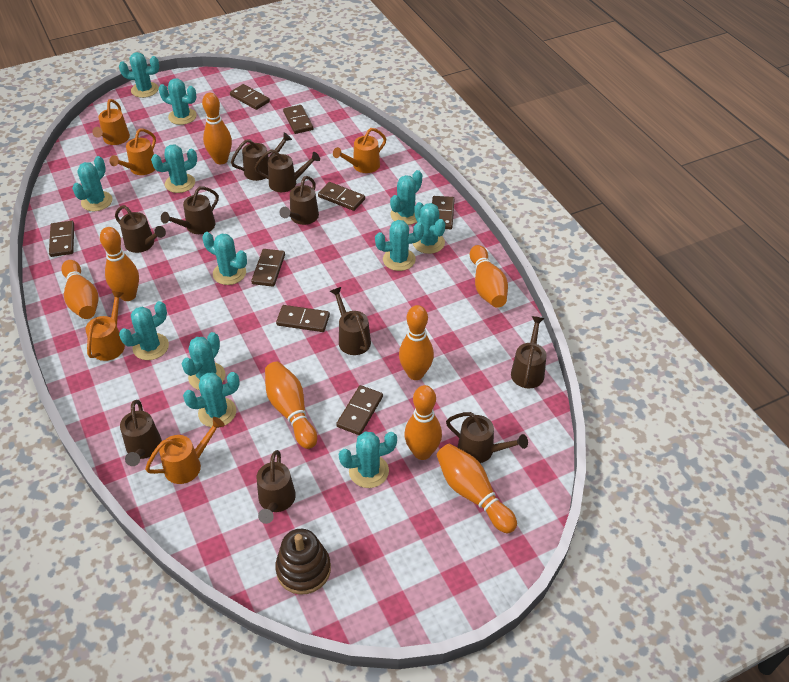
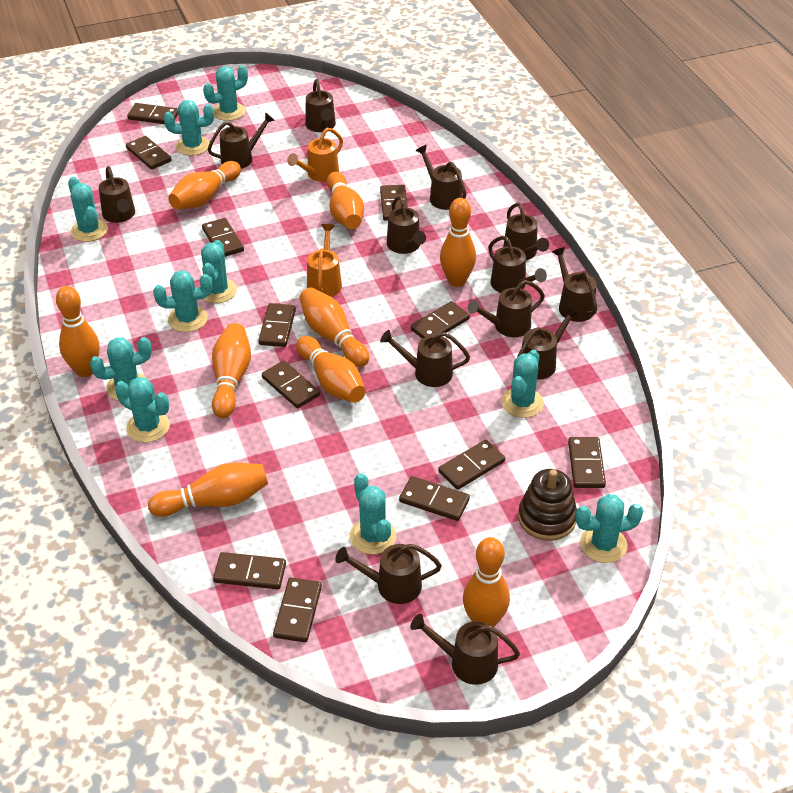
brown domino: 8 -> 12
brown watering can: 10 -> 13
orange bowling pin: 8 -> 9
orange watering can: 5 -> 2
turquoise cactus: 12 -> 10

